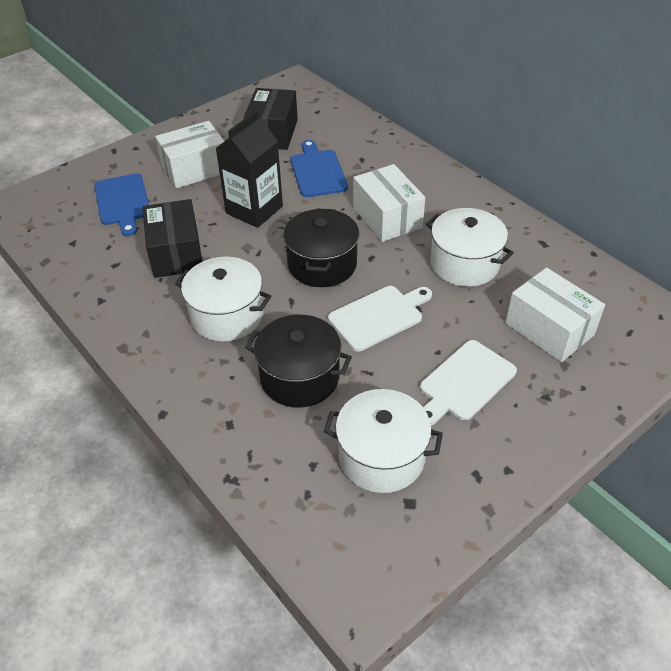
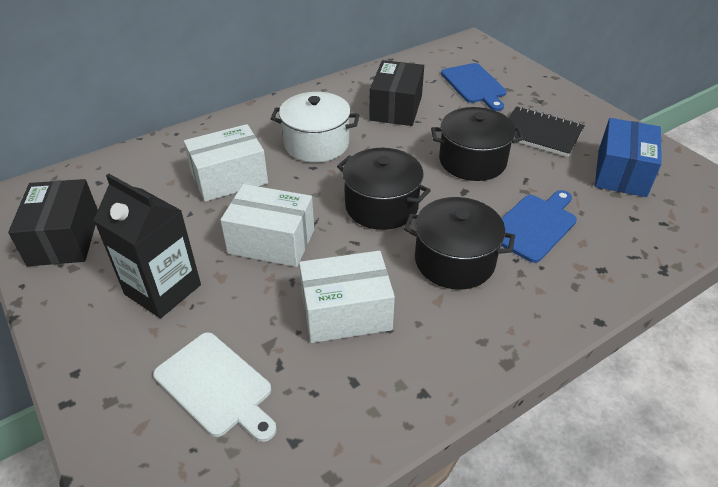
black notebook: 0 -> 1
black pot: 2 -> 3
blue box: 0 -> 1
white cutting board: 2 -> 1
white pot: 3 -> 1

